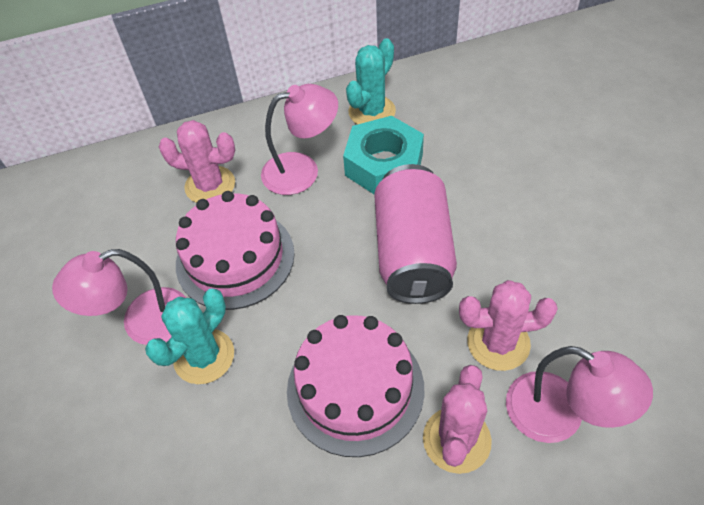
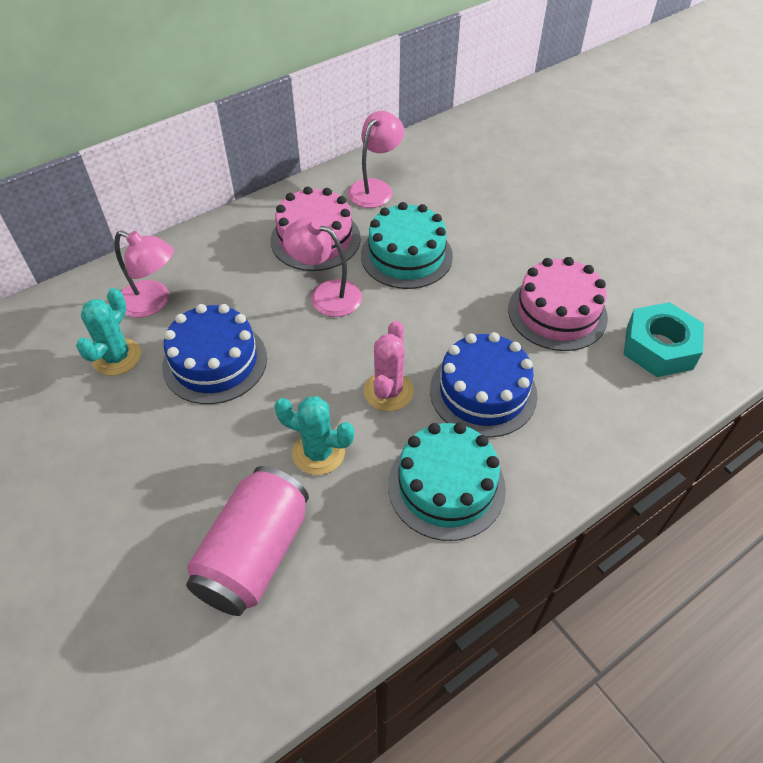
blue cake: 0 -> 2
pink cactus: 3 -> 1
turquoise cake: 0 -> 2

